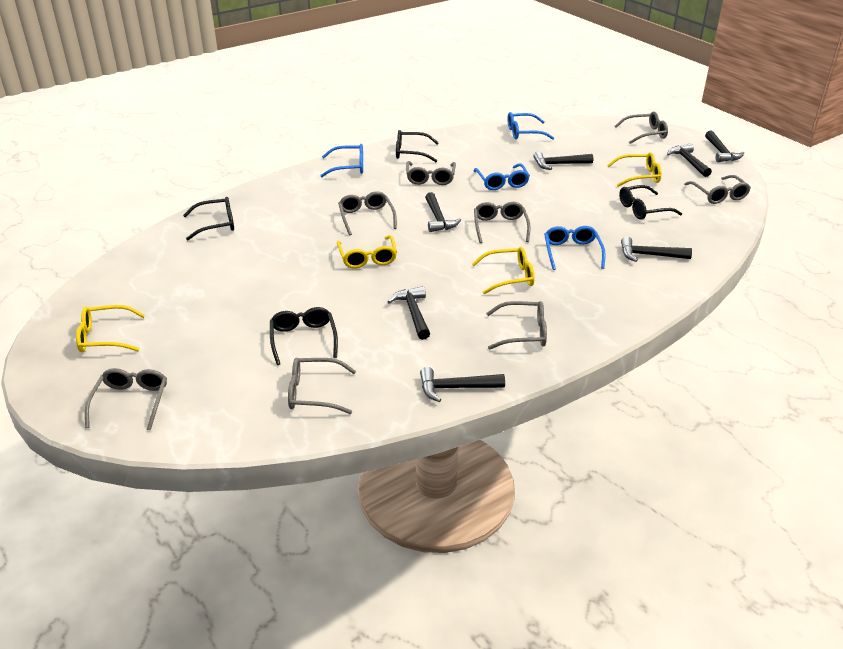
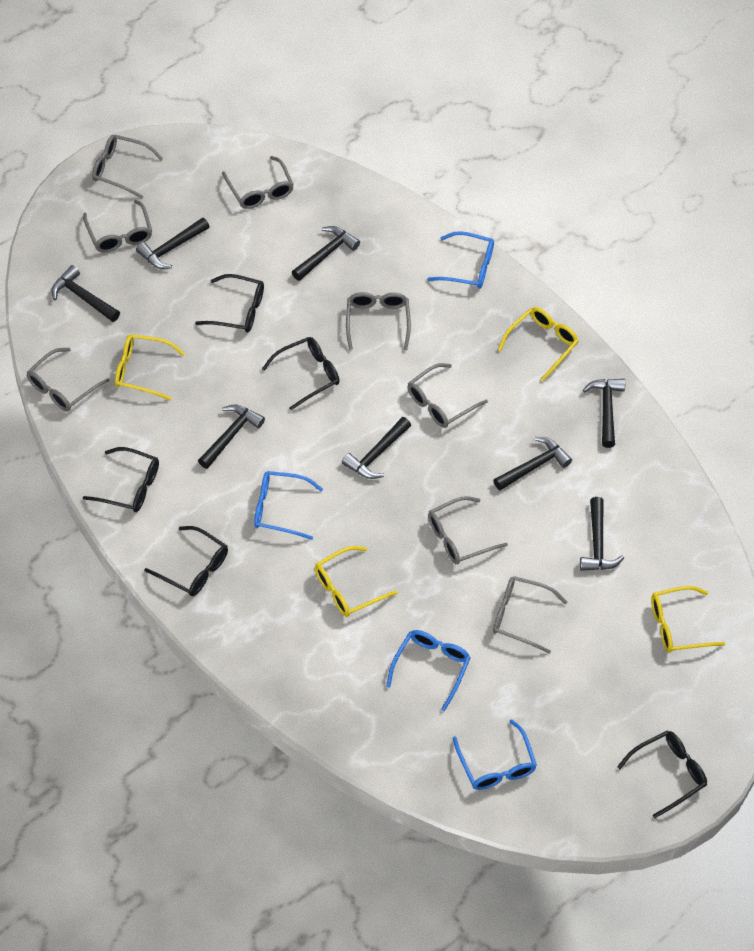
black glasses: 4 -> 5
black hammer: 7 -> 8

